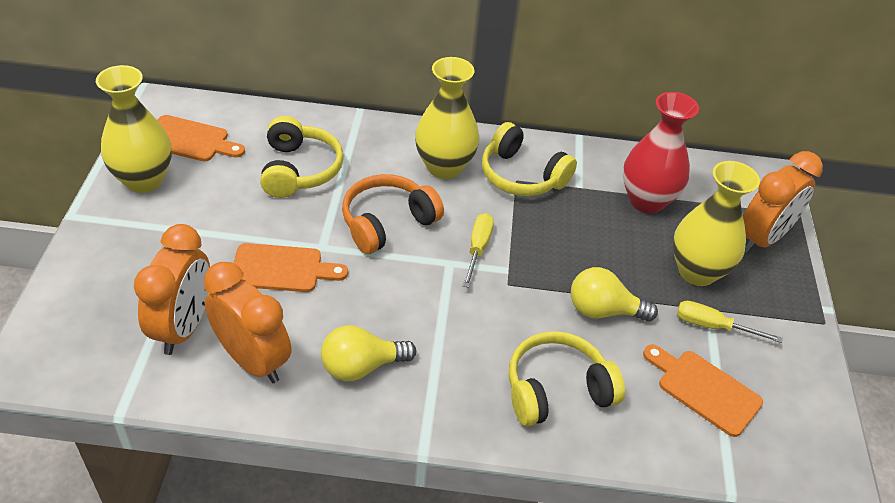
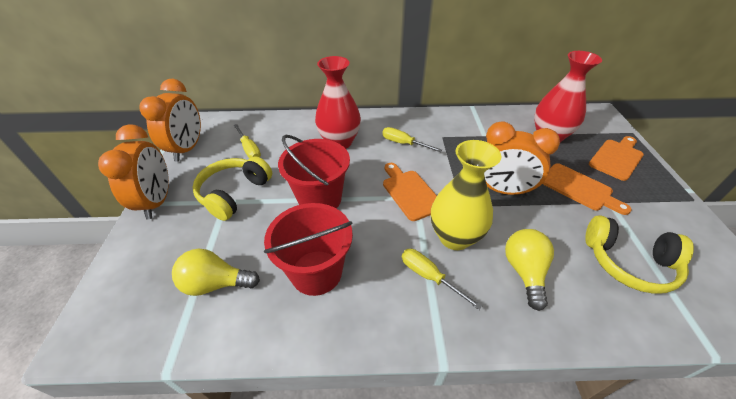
orange headphones: 1 -> 0
red bucket: 0 -> 2
red vase: 1 -> 2
yellow headphones: 3 -> 2
yellow screwdriver: 2 -> 3
yellow vase: 3 -> 1

